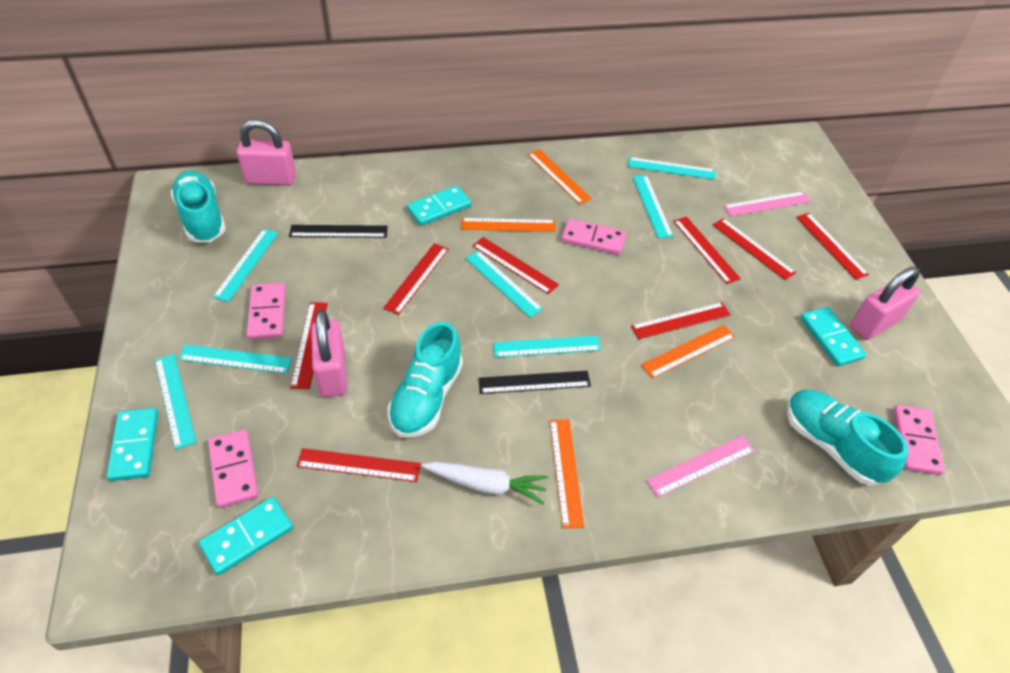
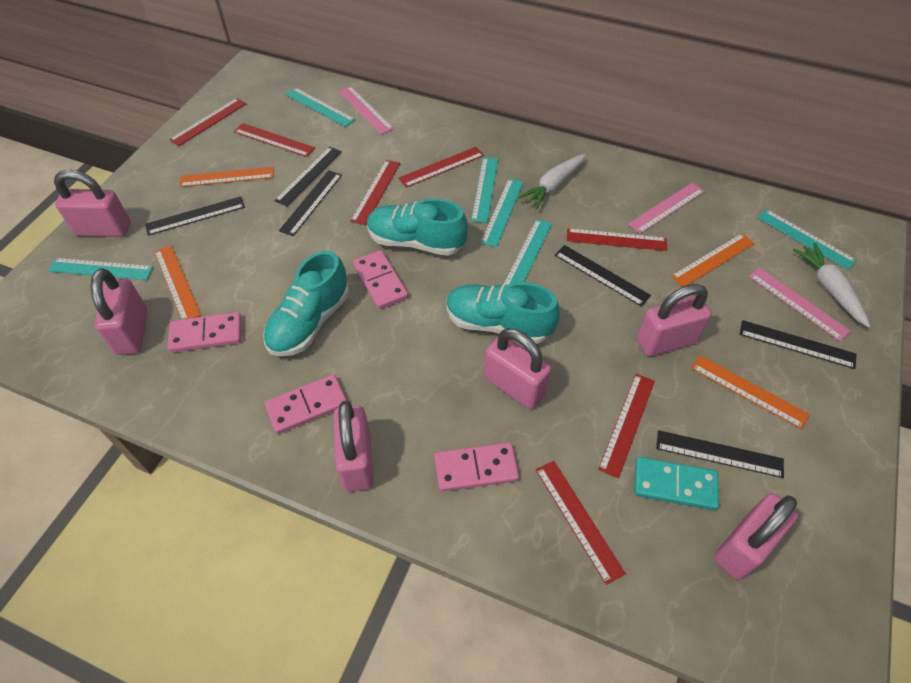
black ruler: 2 -> 6
pink padlock: 3 -> 6
pink ruler: 2 -> 3
red ruler: 8 -> 7
turquoise domino: 4 -> 1
turquoise ruler: 7 -> 6
white carrot: 1 -> 2

